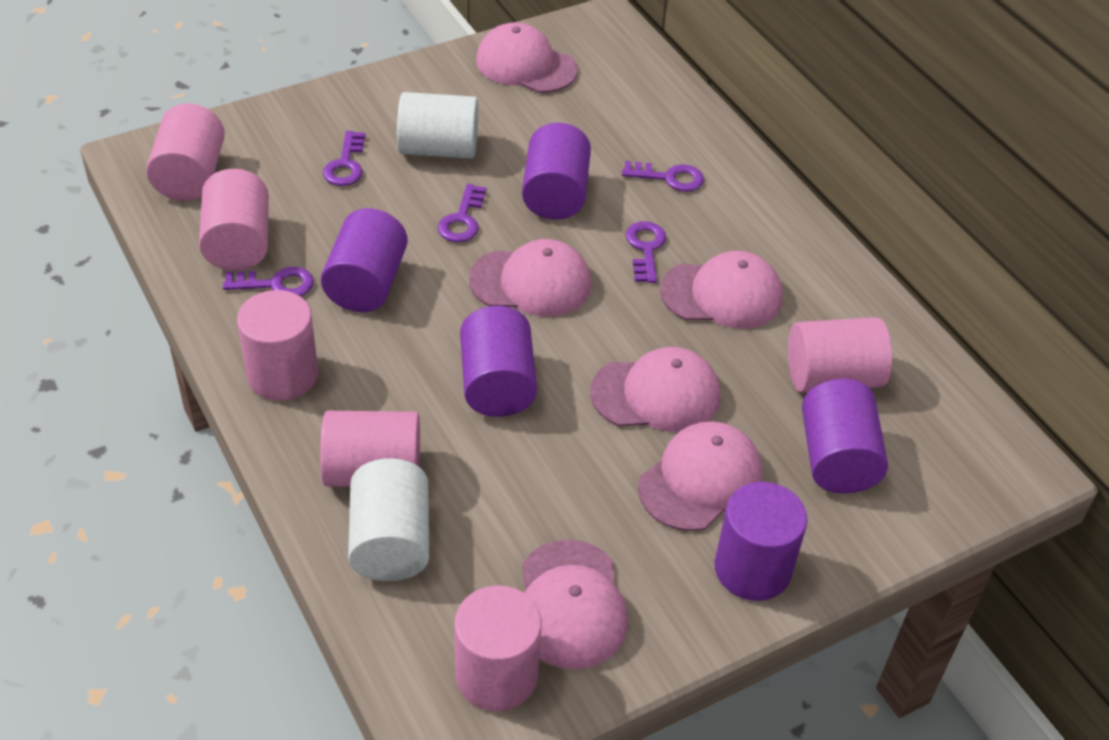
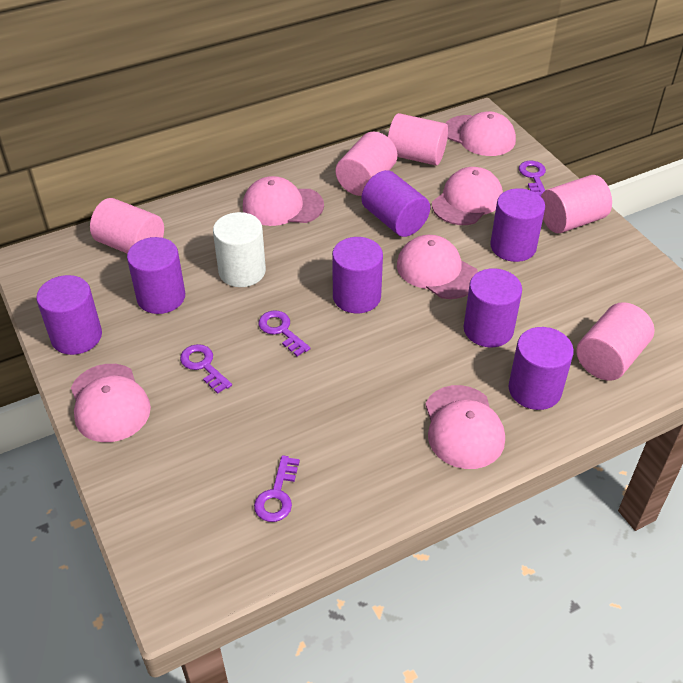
pink cylinder: 6 -> 5
purple cylinder: 5 -> 7
purple key: 5 -> 4
white cylinder: 2 -> 1

